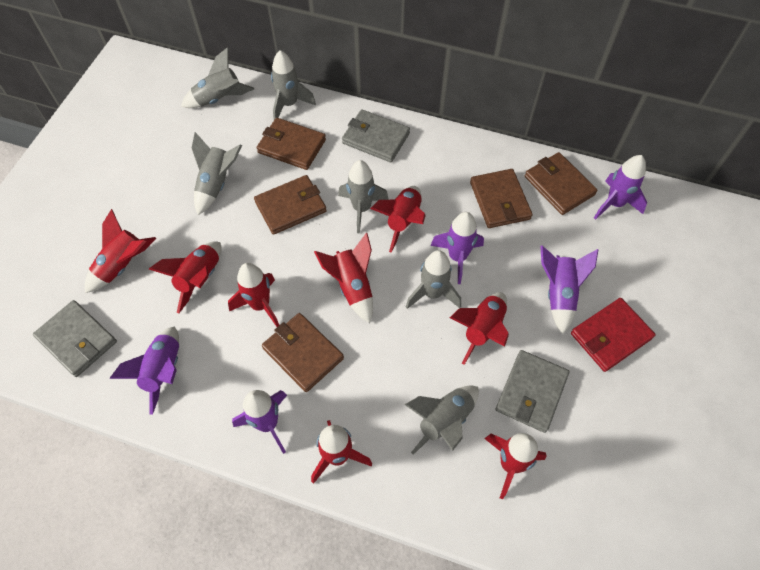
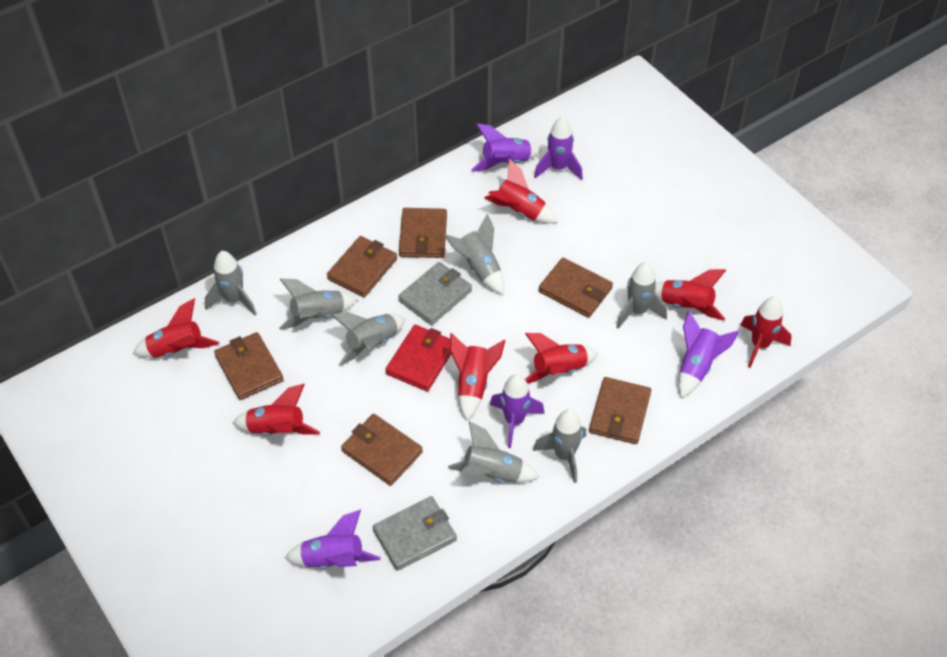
brown wallet: 5 -> 6
grey rocket: 6 -> 7
grey wallet: 3 -> 2
red rocket: 8 -> 7

